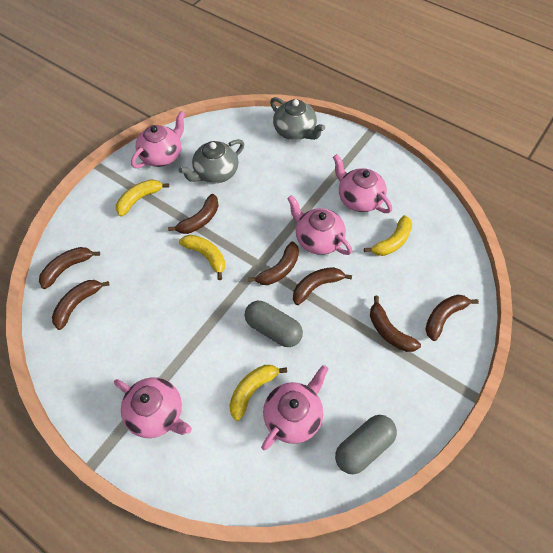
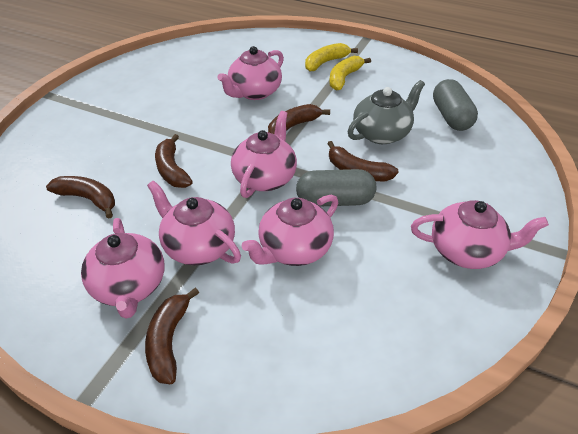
brown banana: 7 -> 5
grey teapot: 2 -> 1
pink teapot: 5 -> 6
yellow banana: 4 -> 2

